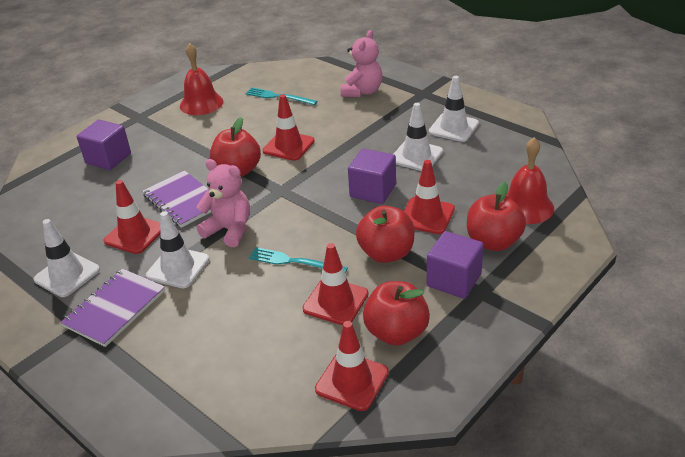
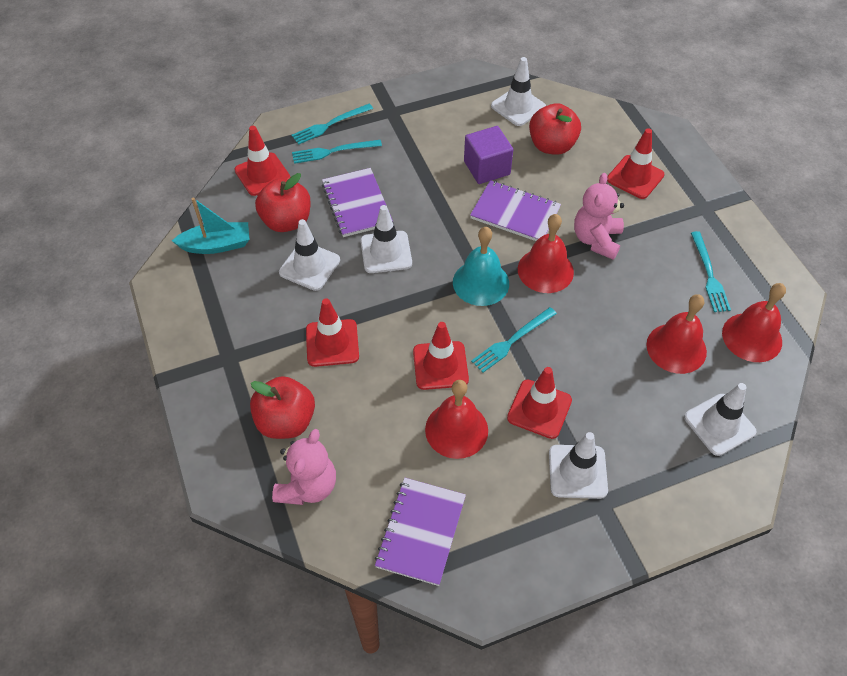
purple cube: 3 -> 1
purple notebook: 2 -> 3
red apple: 4 -> 3
red bell: 2 -> 4
turquoise bell: 0 -> 1
turquoise boat: 0 -> 1
turquoise fork: 2 -> 4
white traffic cone: 4 -> 5

